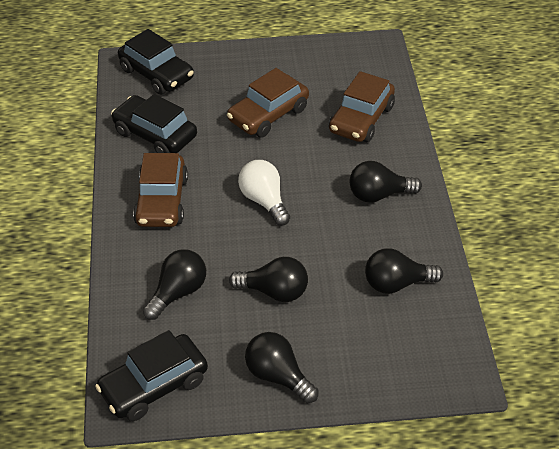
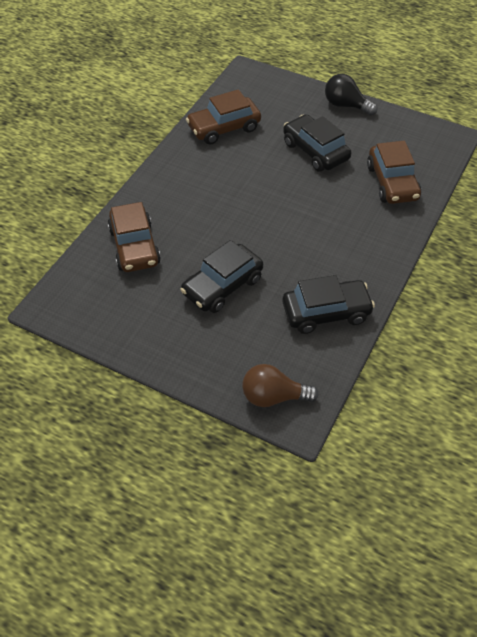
black light bulb: 5 -> 1
brown light bulb: 0 -> 1
white light bulb: 1 -> 0

